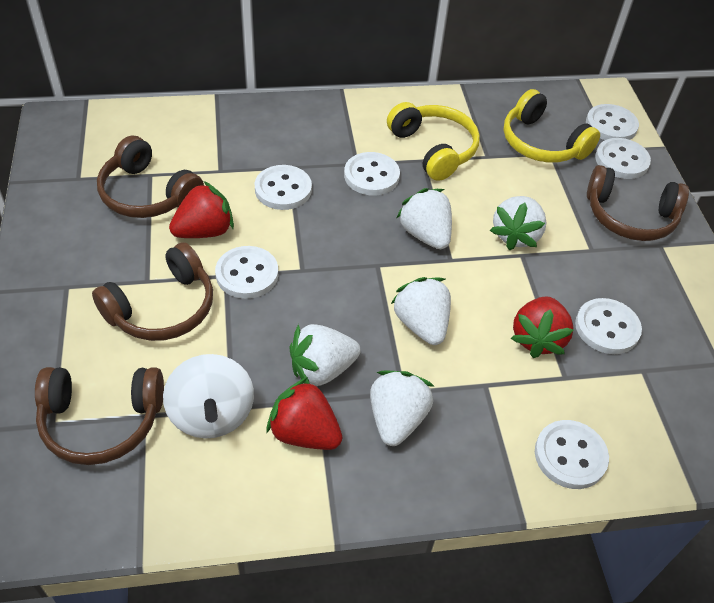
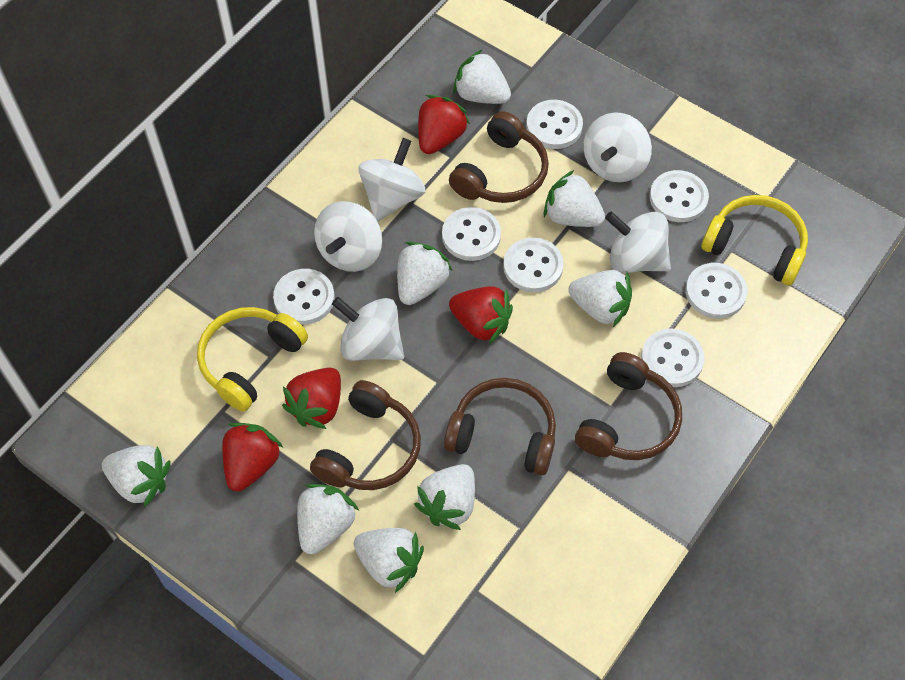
red strawberry: 3 -> 4
white spinning top: 1 -> 5
white strawberry: 5 -> 8

